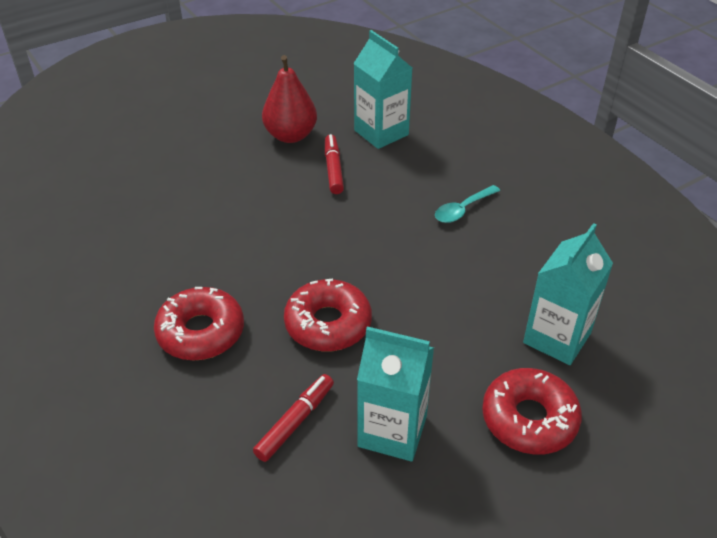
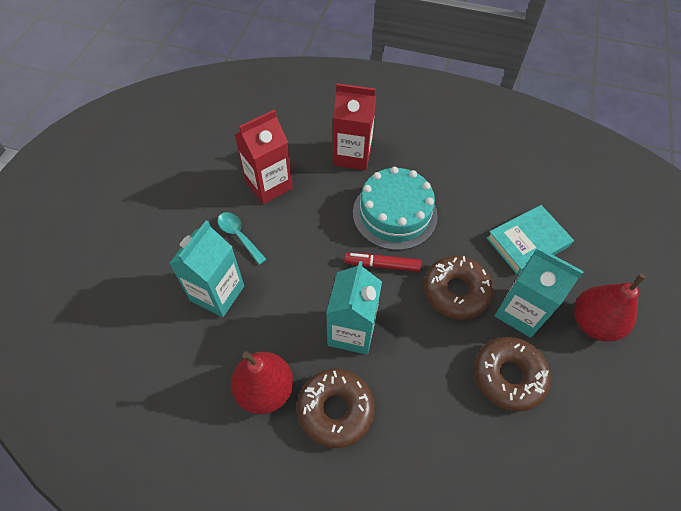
brown donut: 0 -> 3
red carton: 0 -> 2
red donut: 3 -> 0
red marker: 2 -> 1
red pear: 1 -> 2
turquoise book: 0 -> 1
turquoise cake: 0 -> 1

